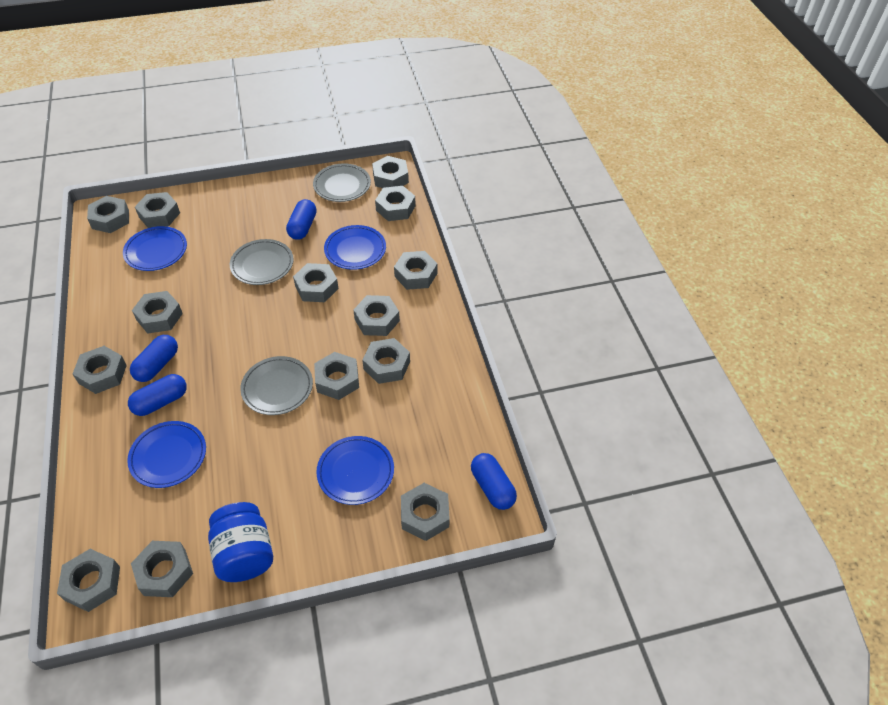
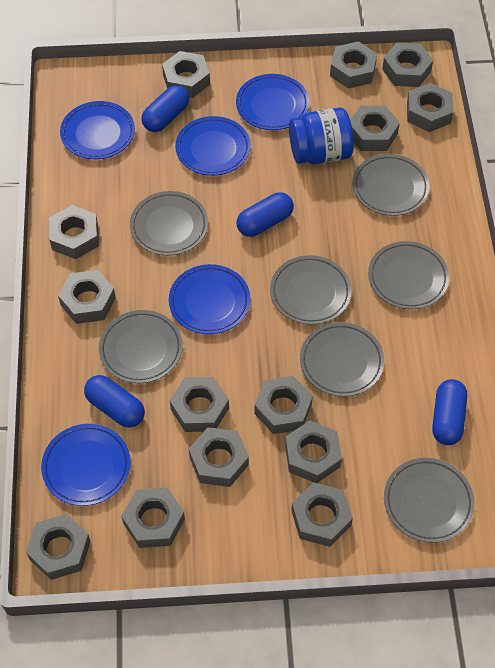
blue plate: 4 -> 5
grey plate: 3 -> 7

